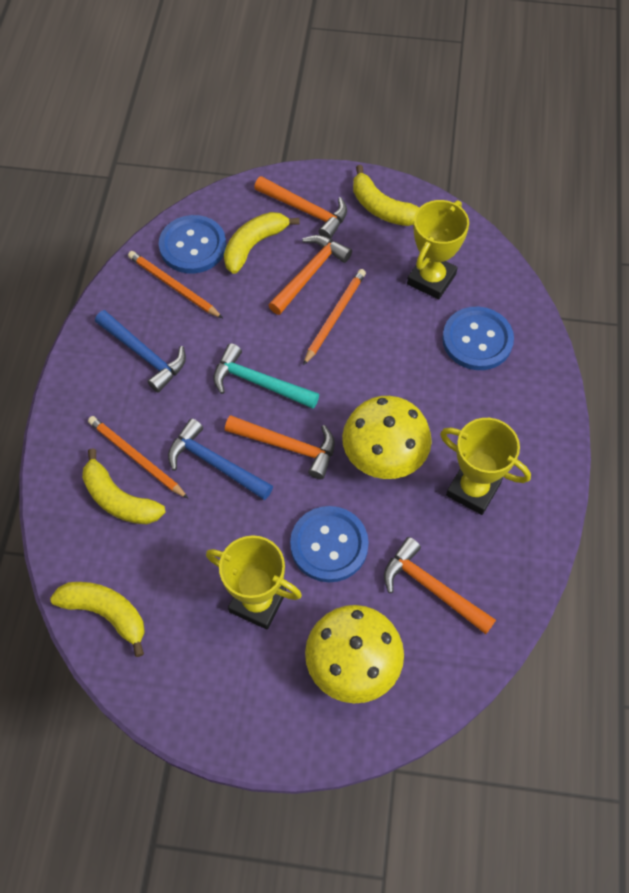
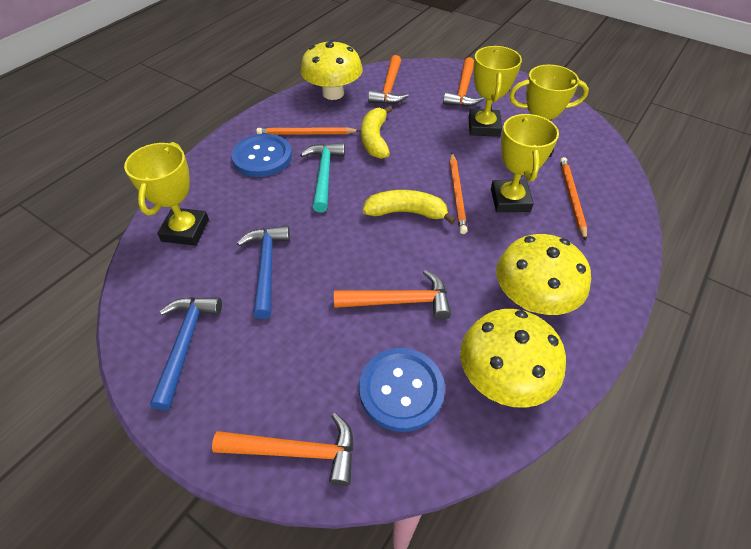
blue button: 3 -> 2
yellow banana: 4 -> 2
yellow mushroom: 2 -> 3
yellow trophy: 3 -> 4

